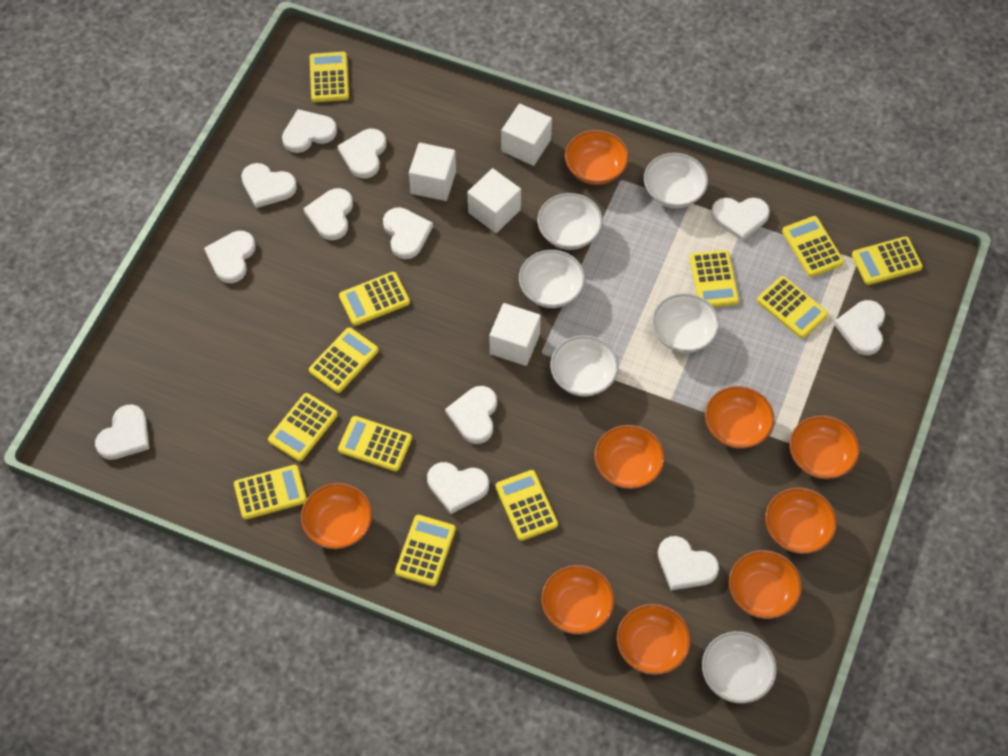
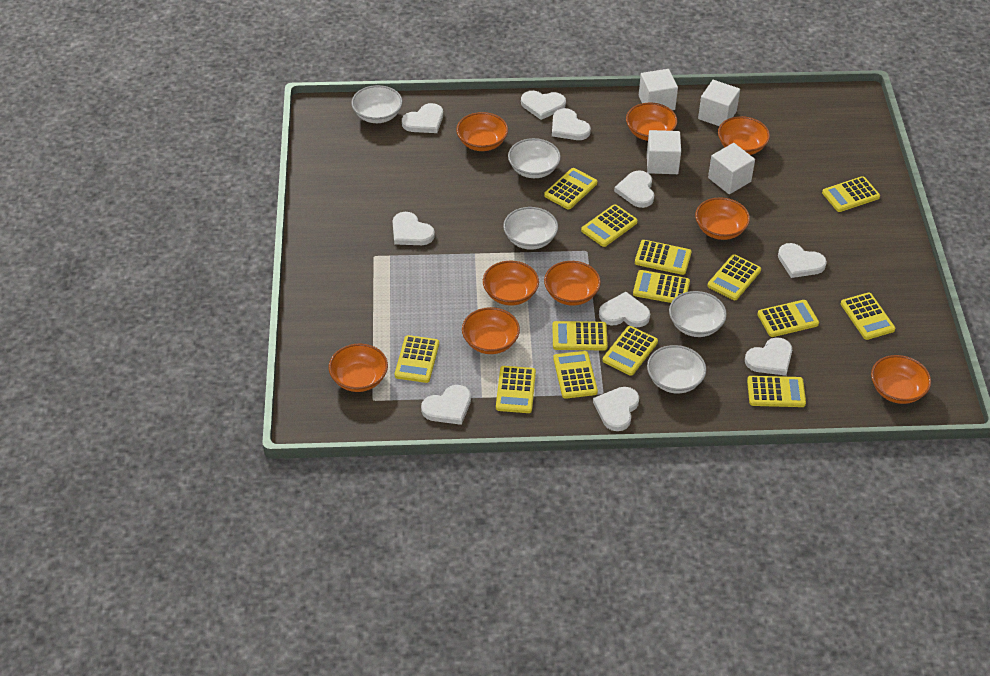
white bowl: 6 -> 5
white heart: 12 -> 10
yellow calculator: 12 -> 14

